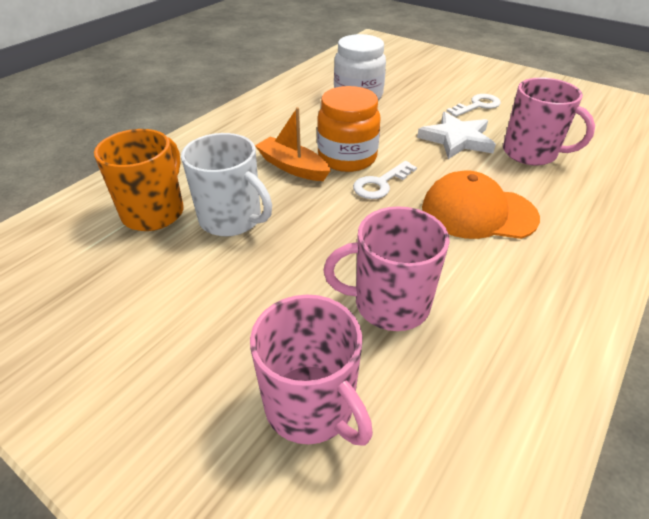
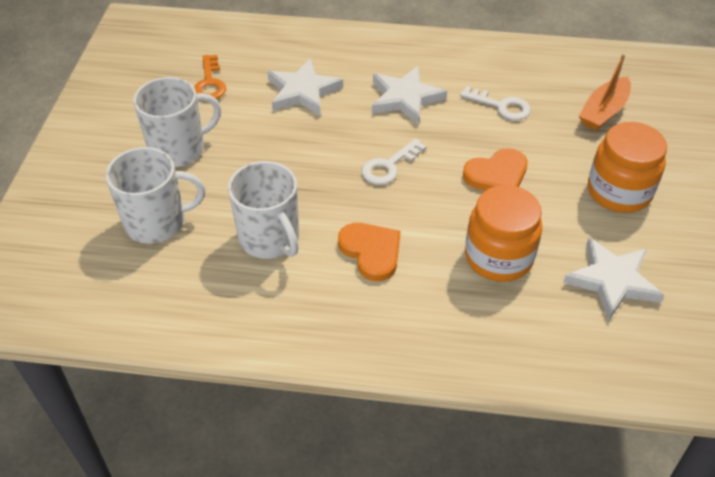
orange cap: 1 -> 0
orange heart: 0 -> 2
orange jar: 1 -> 2
orange key: 0 -> 1
orange mug: 1 -> 0
pink mug: 3 -> 0
white jar: 1 -> 0
white mug: 1 -> 3
white star: 1 -> 3

